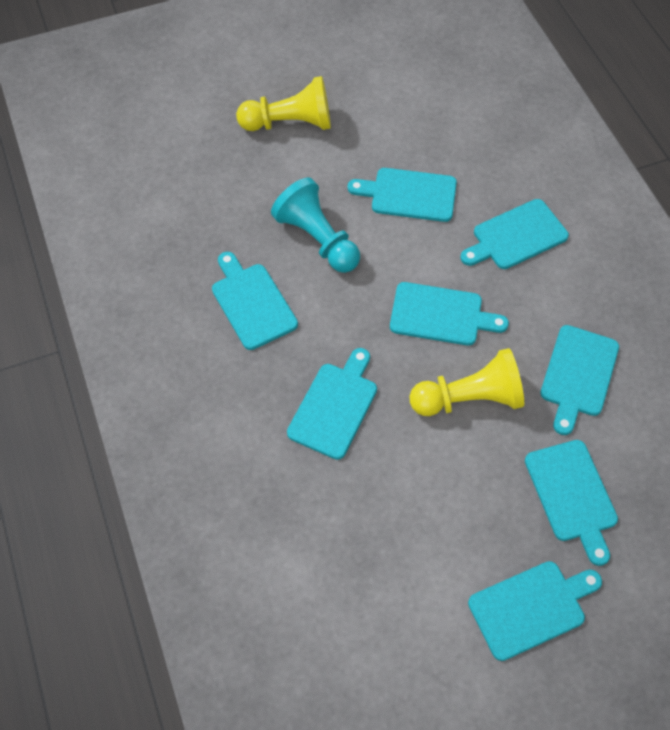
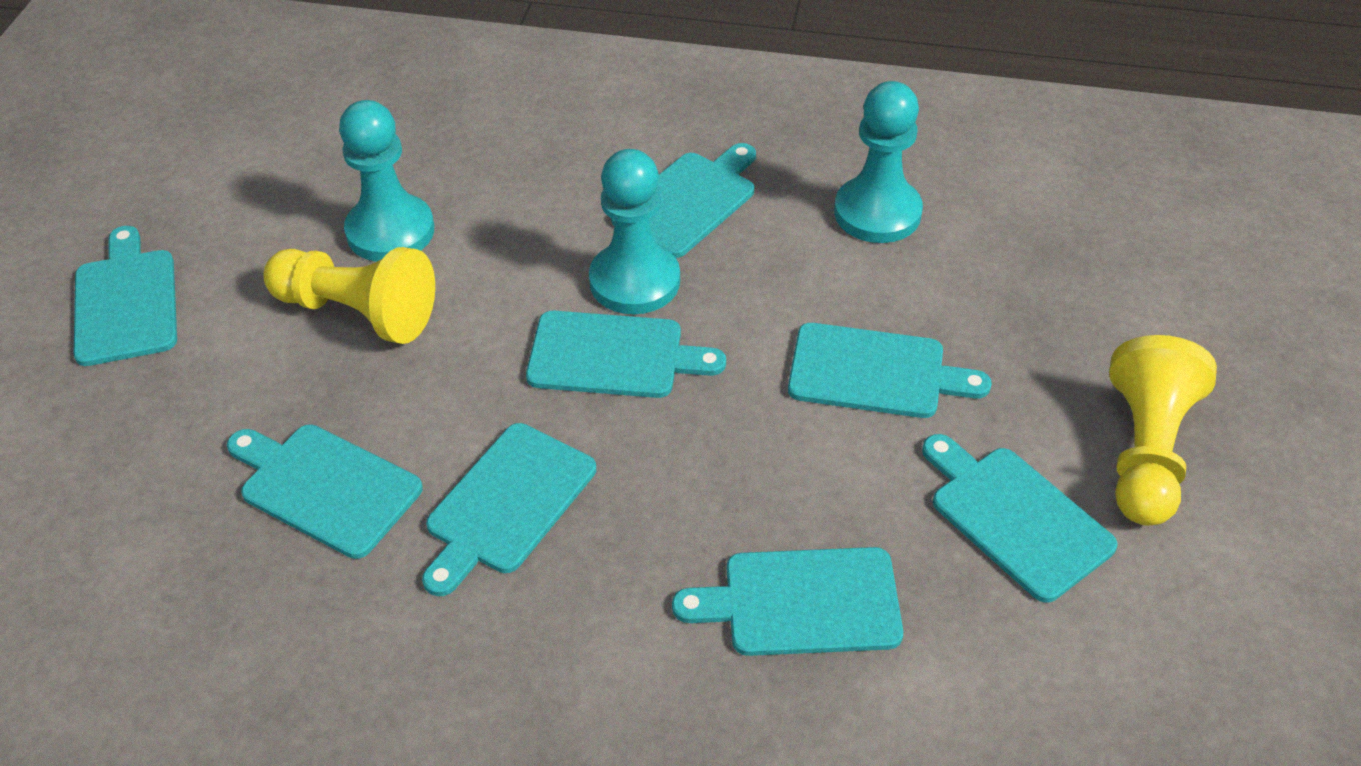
turquoise pawn: 1 -> 3

